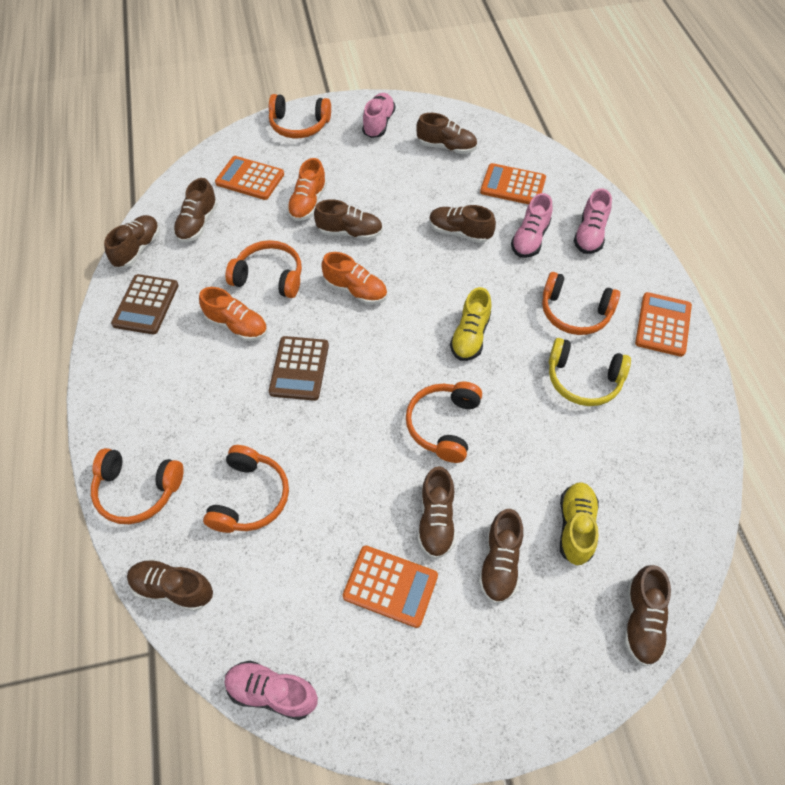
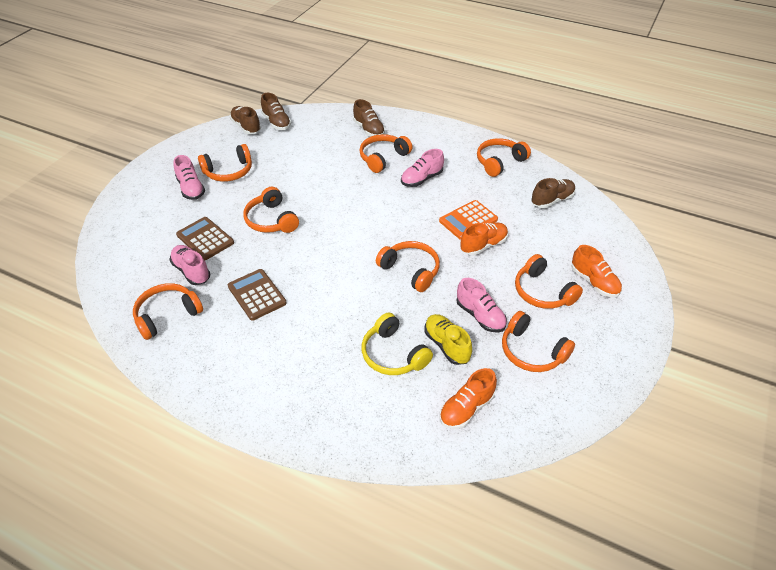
brown shoe: 9 -> 4
orange calculator: 4 -> 1
orange headphones: 6 -> 8
yellow shoe: 2 -> 1

